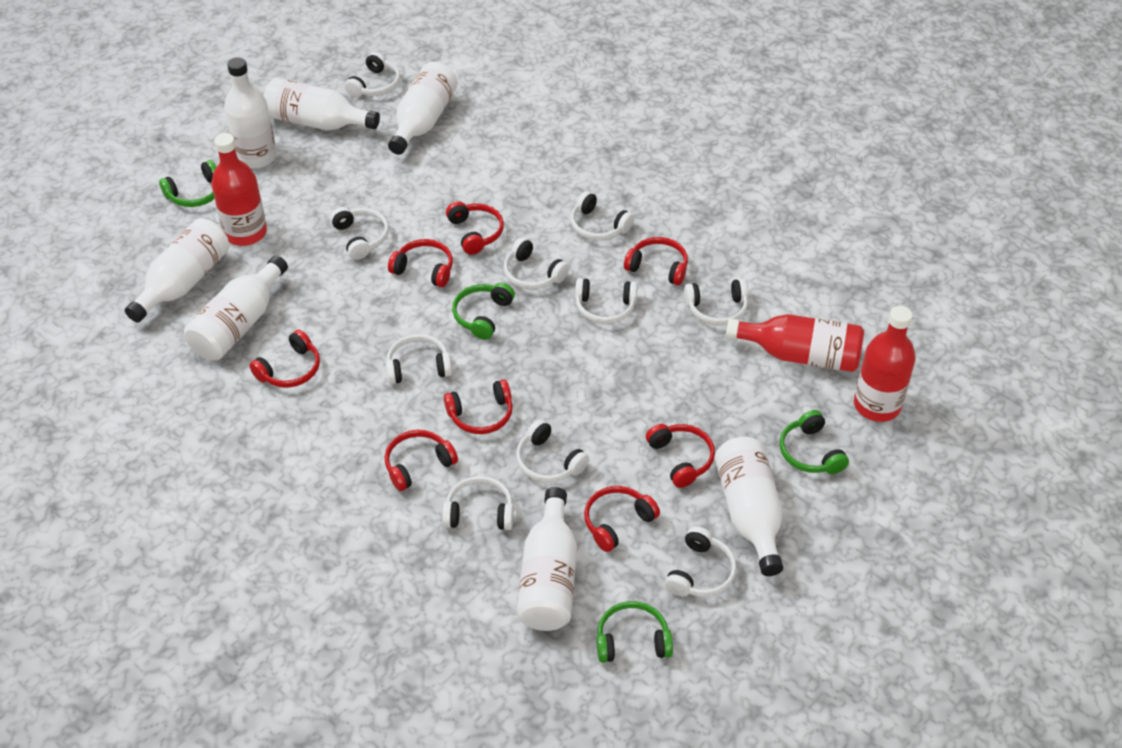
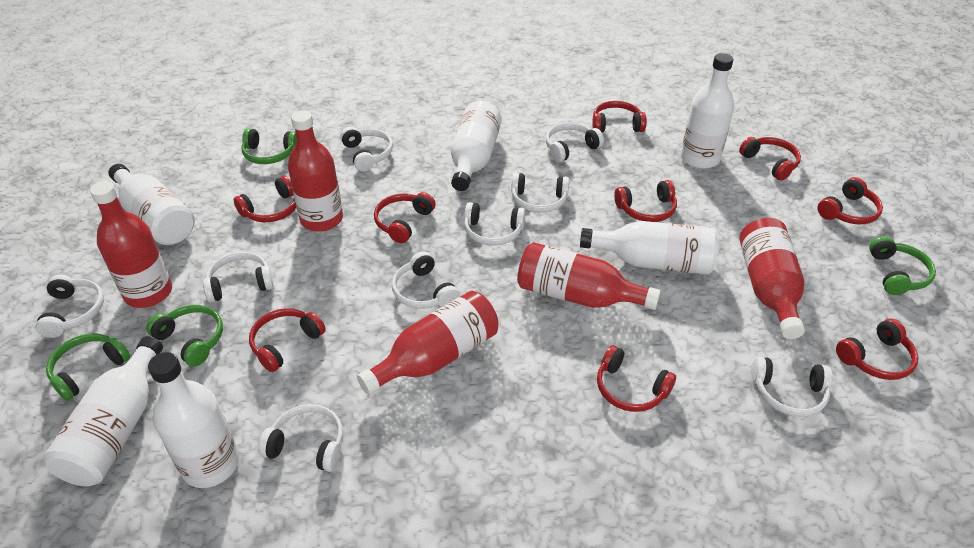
red bottle: 3 -> 5
red headphones: 8 -> 9
white bottle: 7 -> 6
white headphones: 10 -> 9

